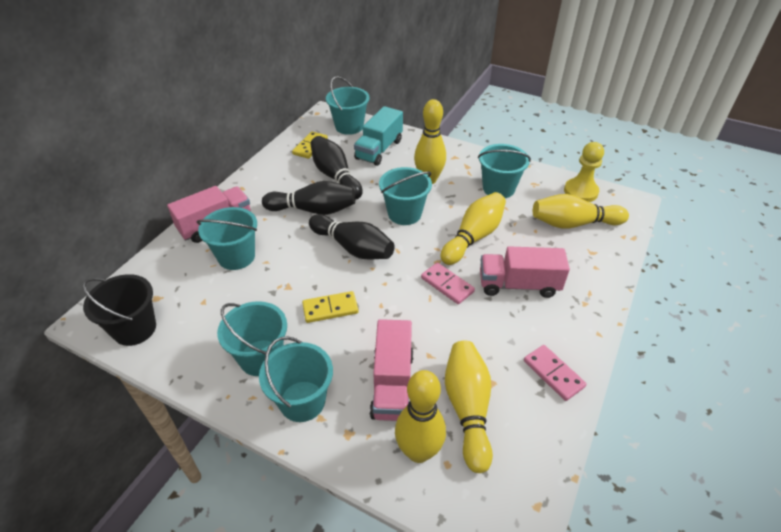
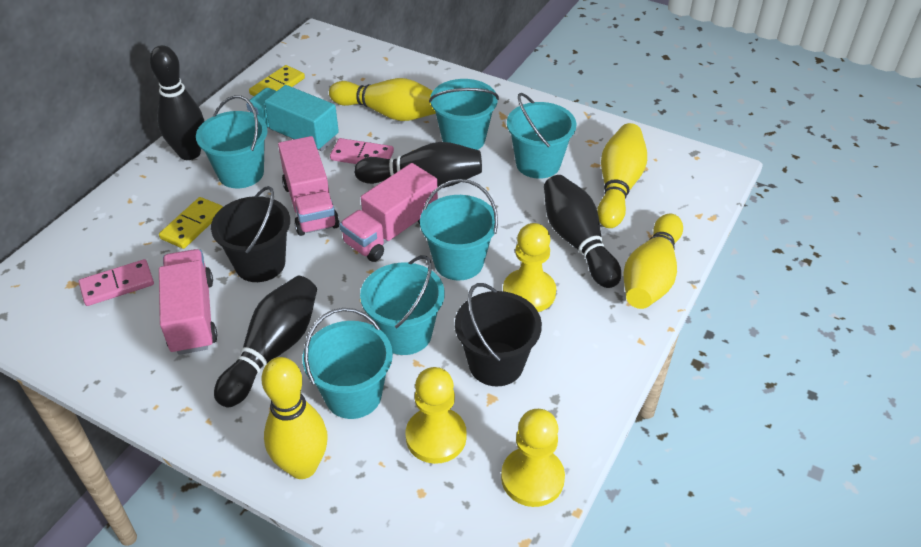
black bowling pin: 3 -> 4
black bucket: 1 -> 2
yellow bowling pin: 5 -> 4
yellow pawn: 1 -> 3

